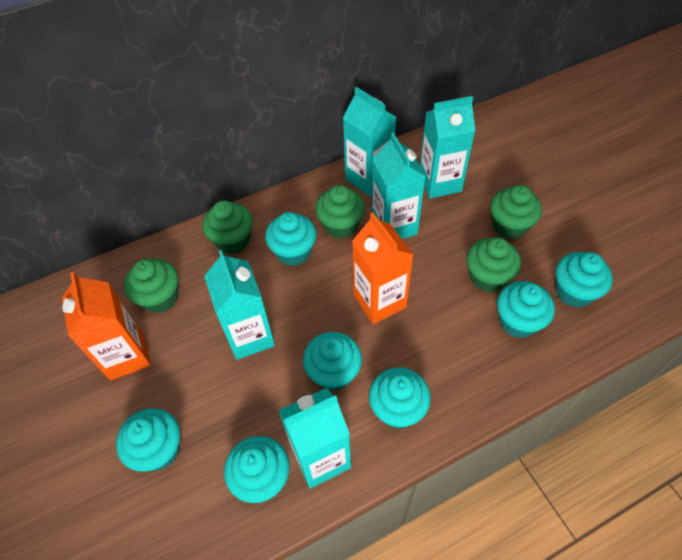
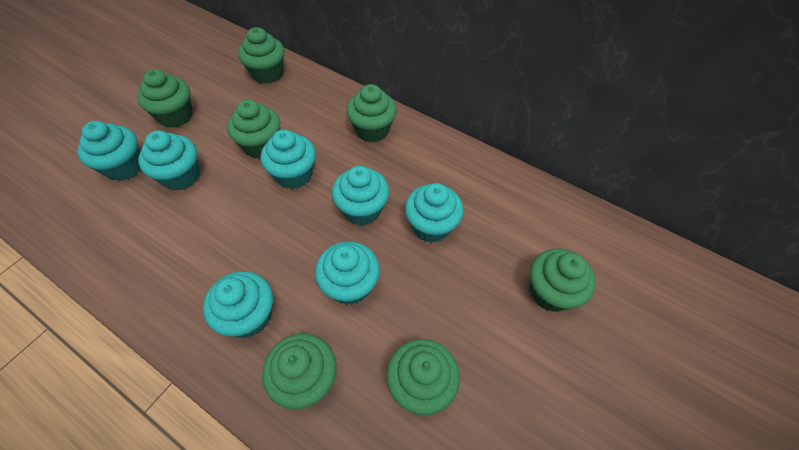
green cupcake: 5 -> 7
orange carton: 2 -> 0
turquoise carton: 5 -> 0

